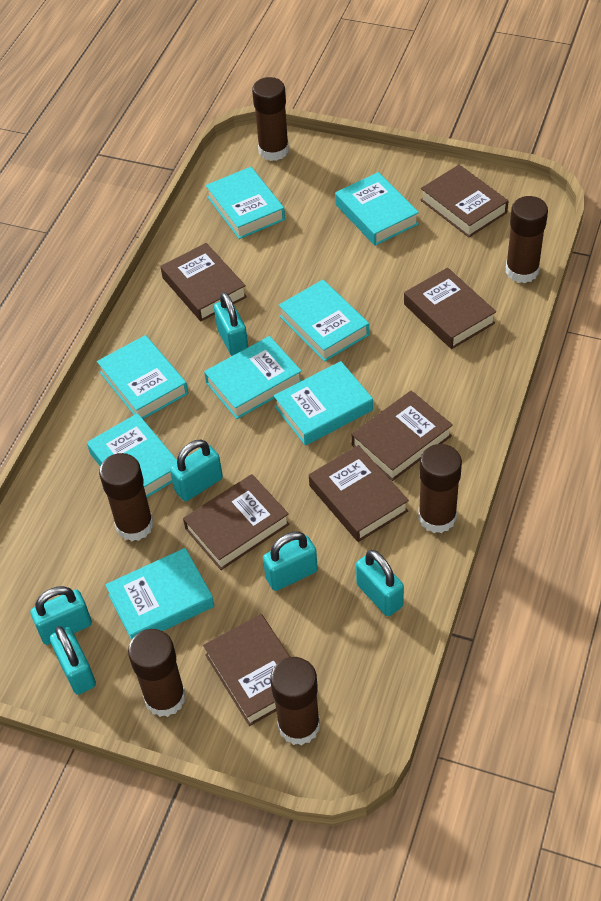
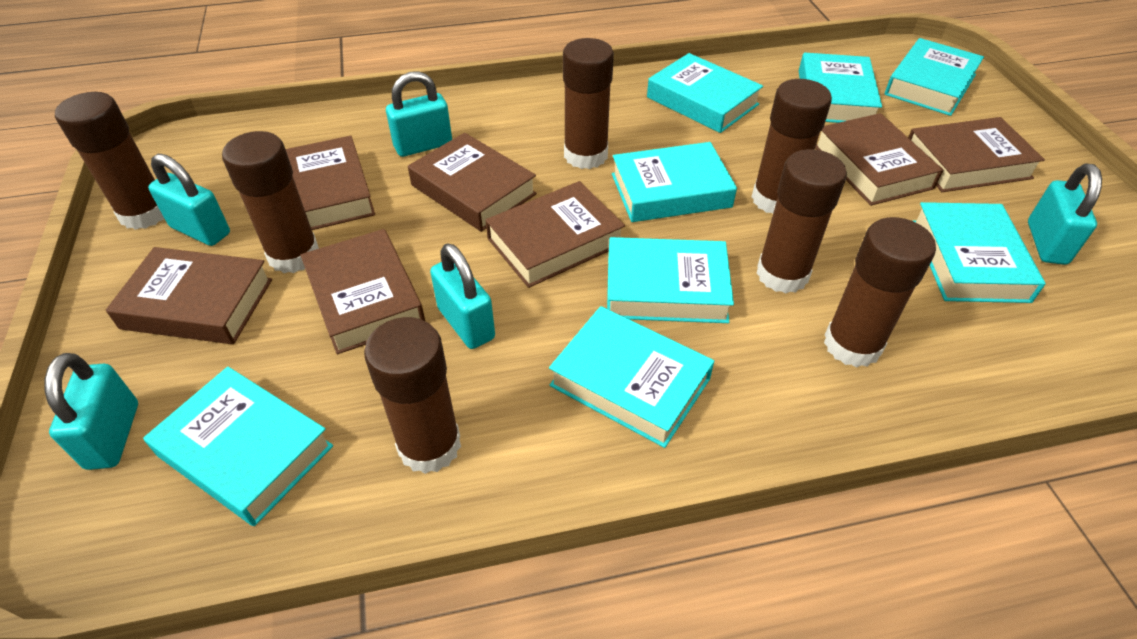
brown glue stick: 6 -> 7
turquoise padlock: 6 -> 5

